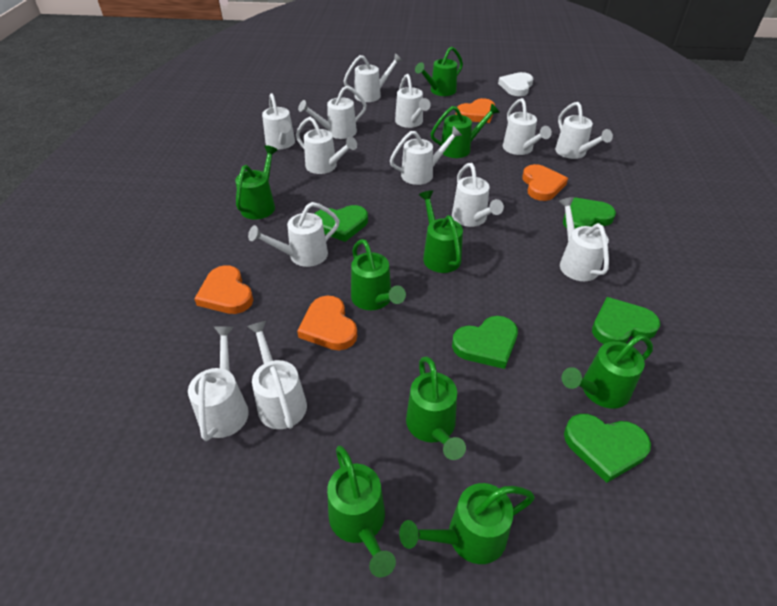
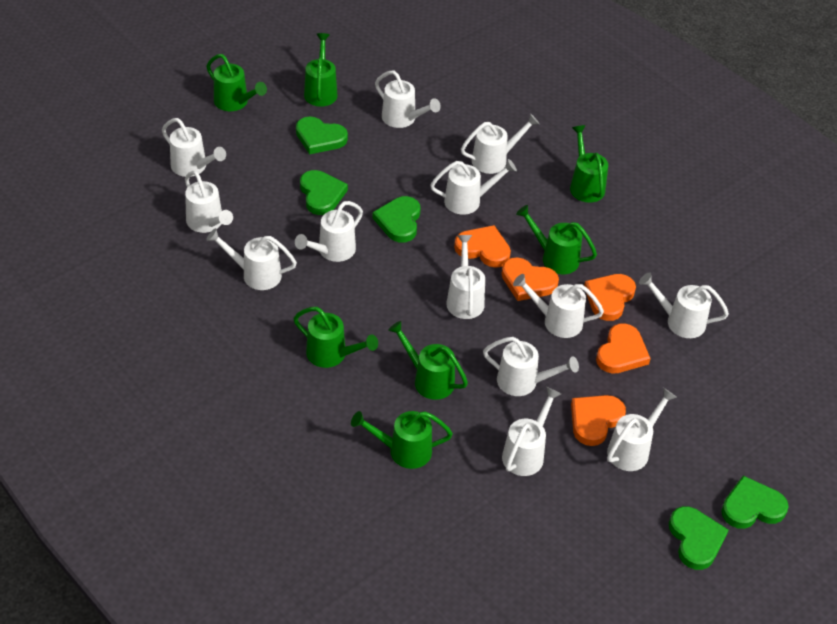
green watering can: 9 -> 7
orange heart: 4 -> 5
white heart: 1 -> 0

